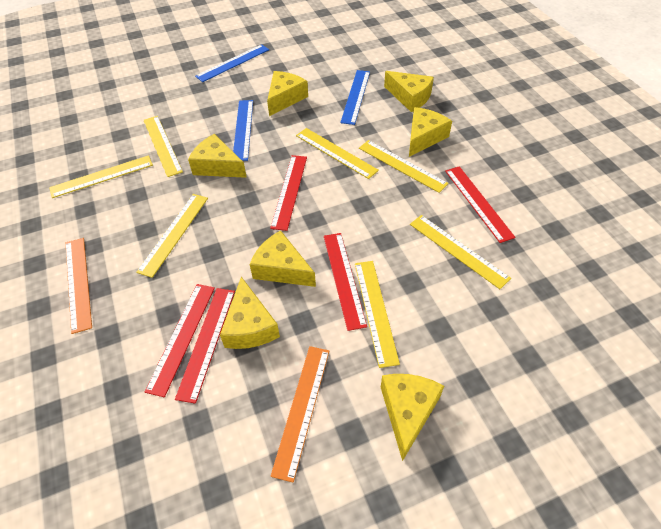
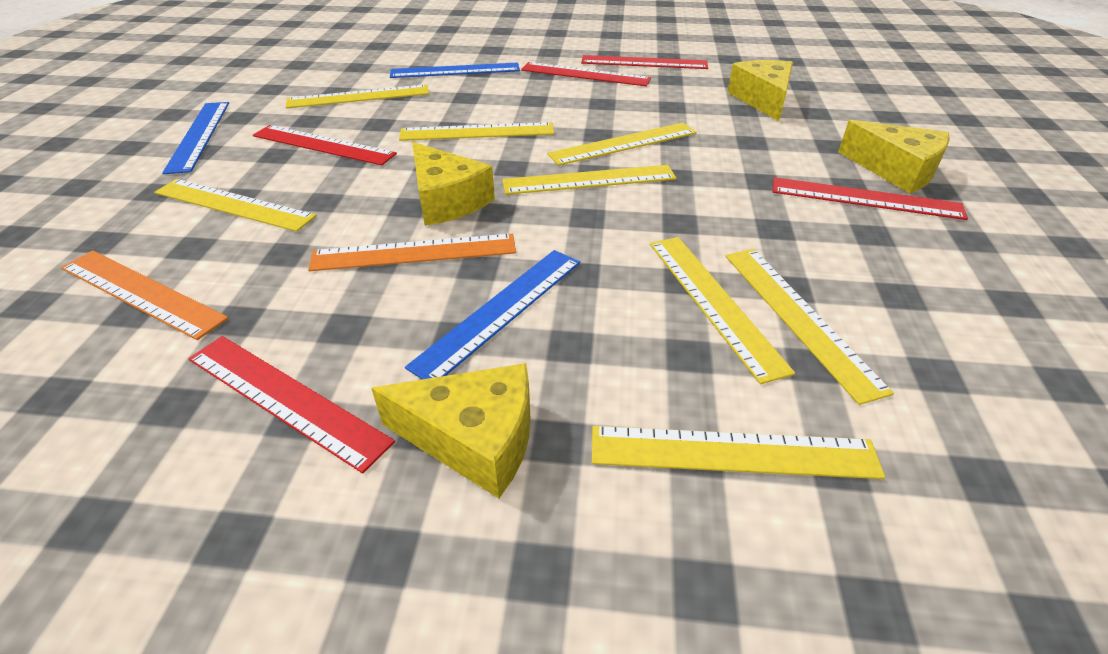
yellow cheese: 7 -> 4
yellow ruler: 7 -> 8

